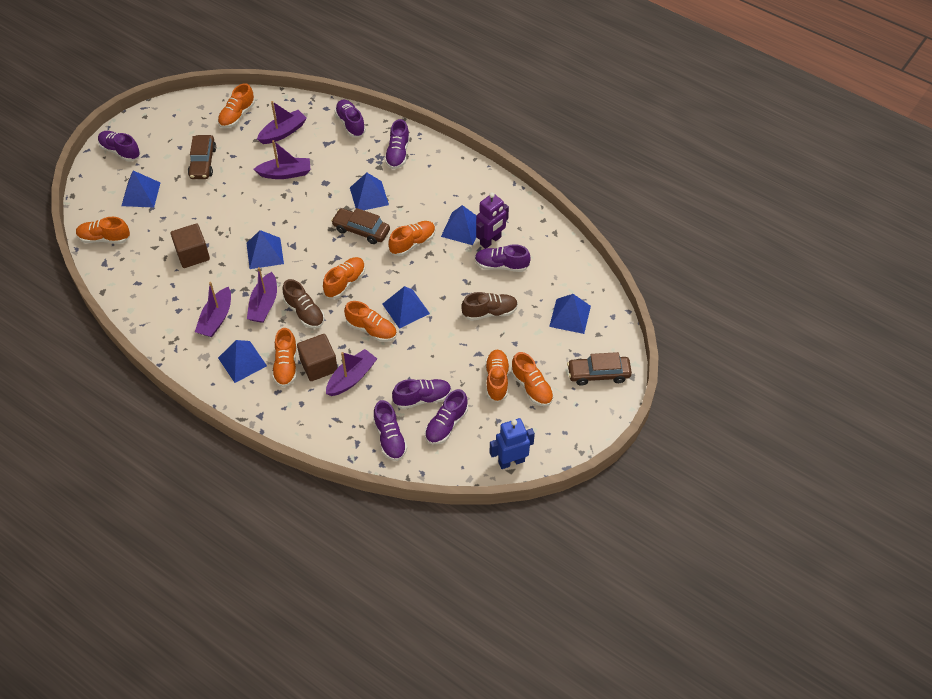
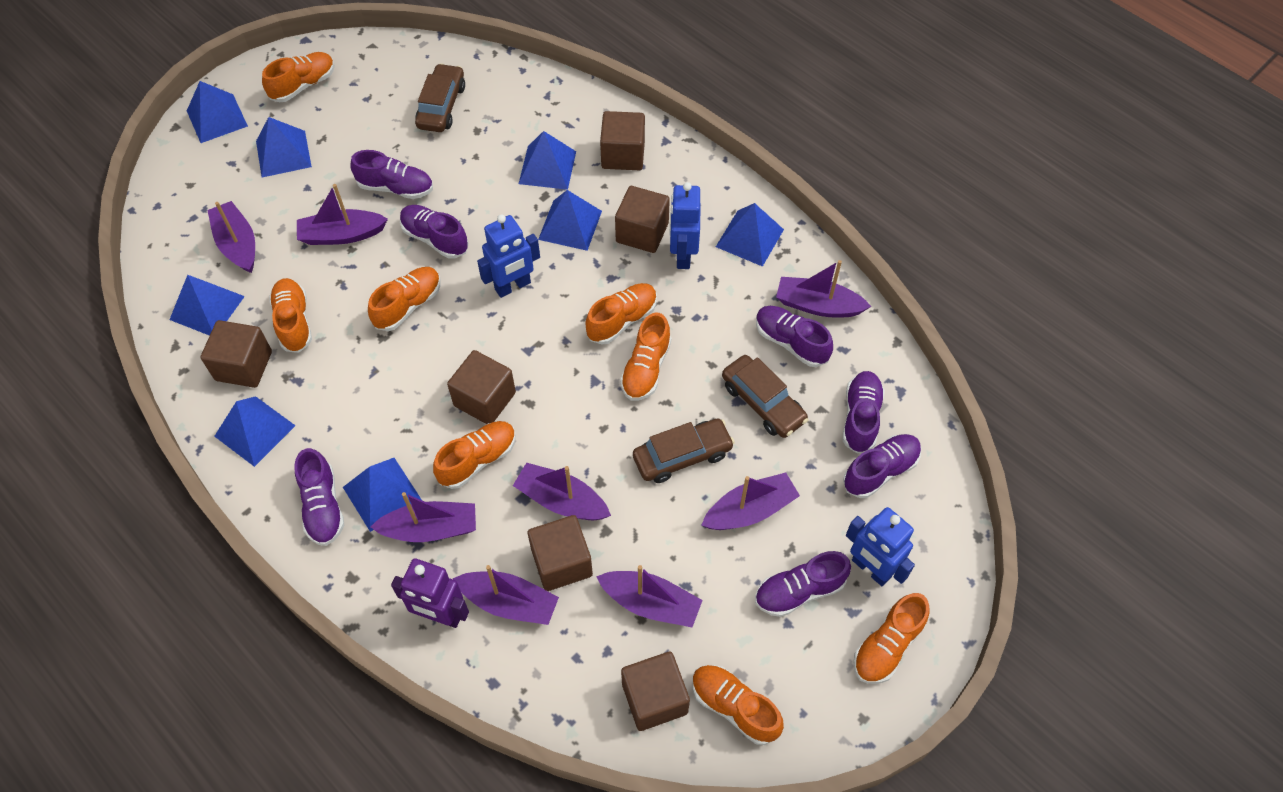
blue pyramid: 7 -> 8
blue robot: 1 -> 3
brown cube: 2 -> 6
brown shoe: 2 -> 0
purple boat: 5 -> 8

